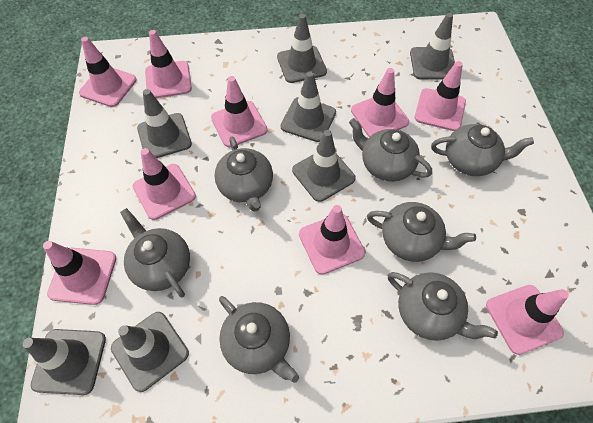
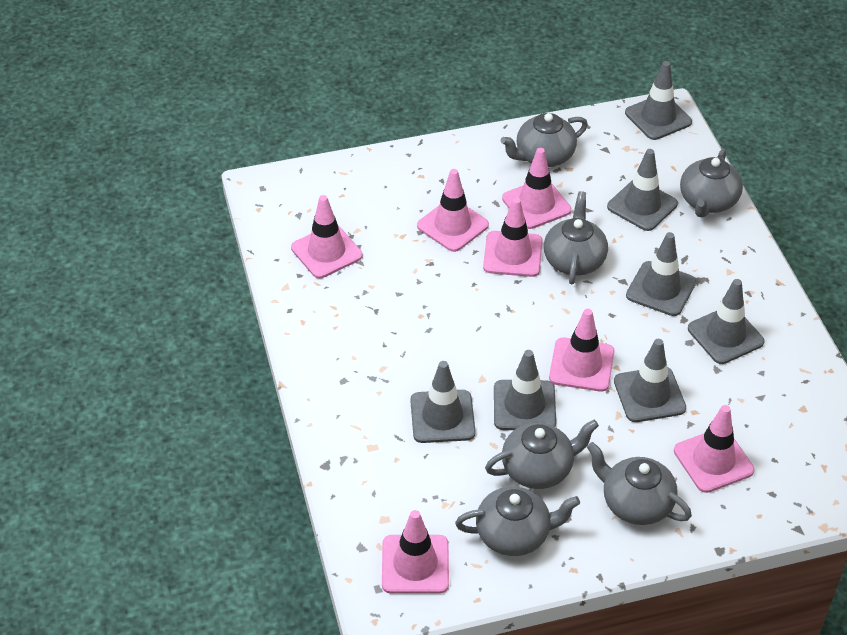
grey teapot: 7 -> 6
pink traffic cone: 9 -> 7

